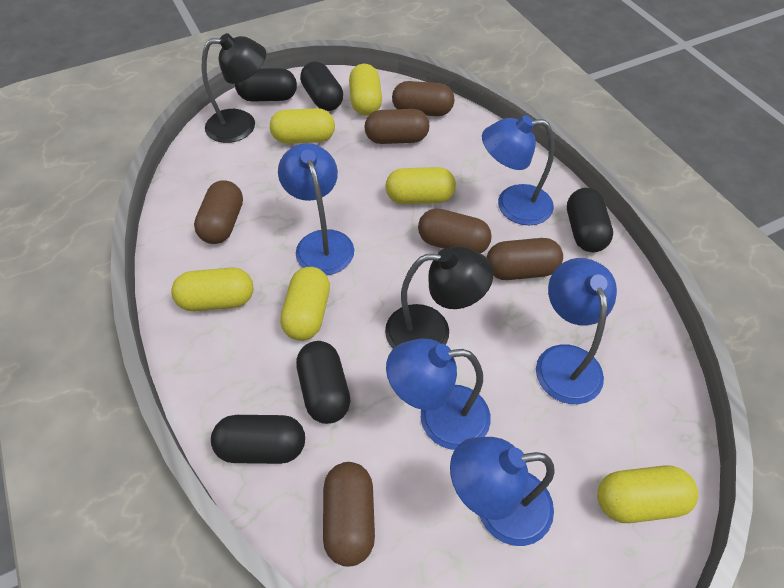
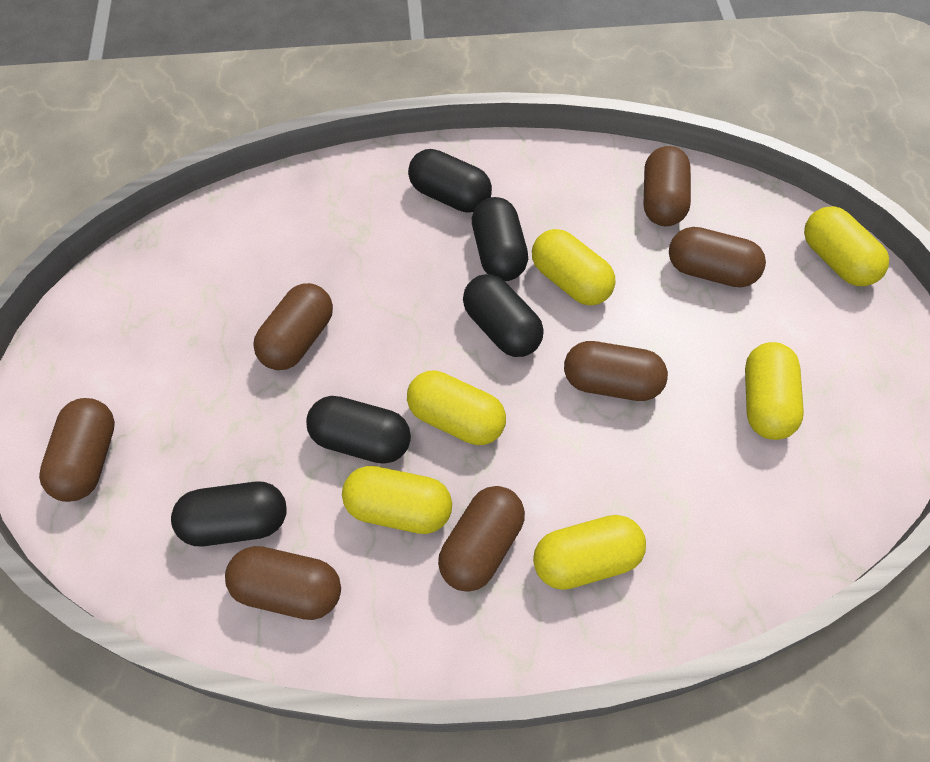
black lamp: 2 -> 0
blue lamp: 5 -> 0
brown capsule: 6 -> 7

